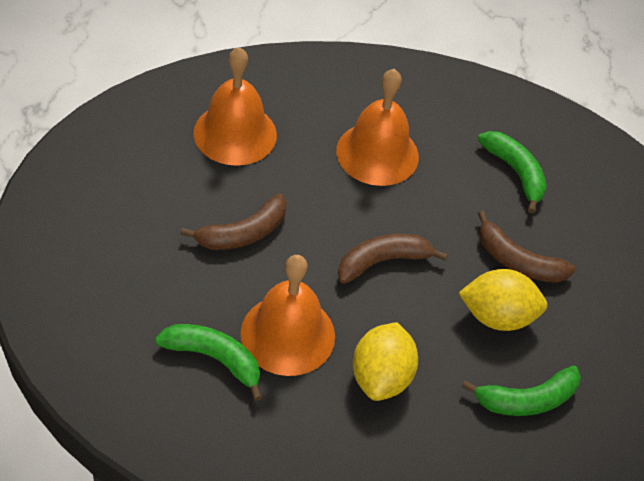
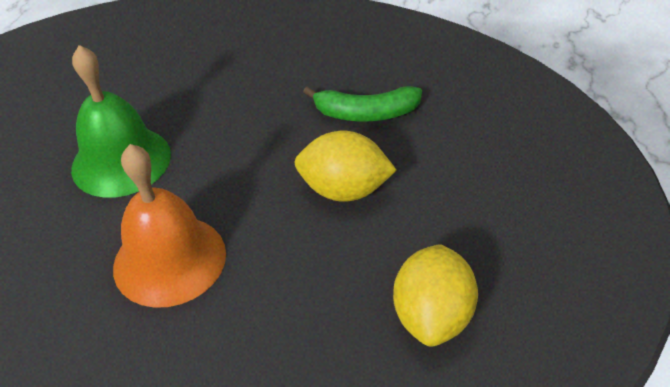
brown banana: 3 -> 0
green banana: 3 -> 1
green bell: 0 -> 1
orange bell: 3 -> 1

